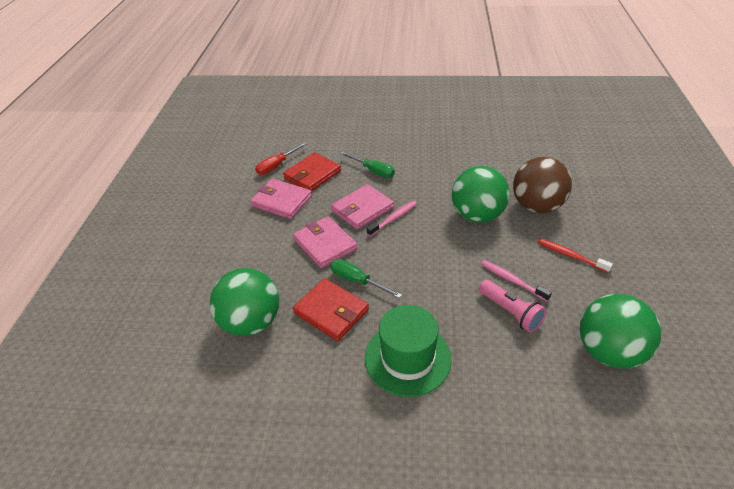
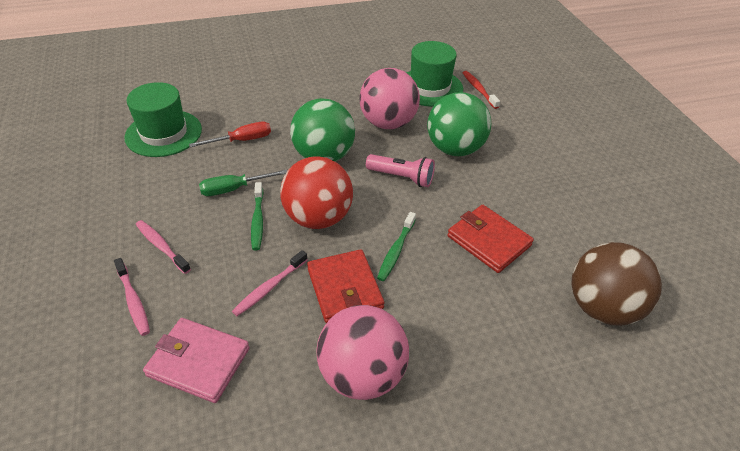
green ball: 3 -> 2
green hat: 1 -> 2
green screwdriver: 2 -> 1
green toothbrush: 0 -> 2
pink ball: 0 -> 2
pink toothbrush: 2 -> 3
pink wallet: 3 -> 1
red ball: 0 -> 1

